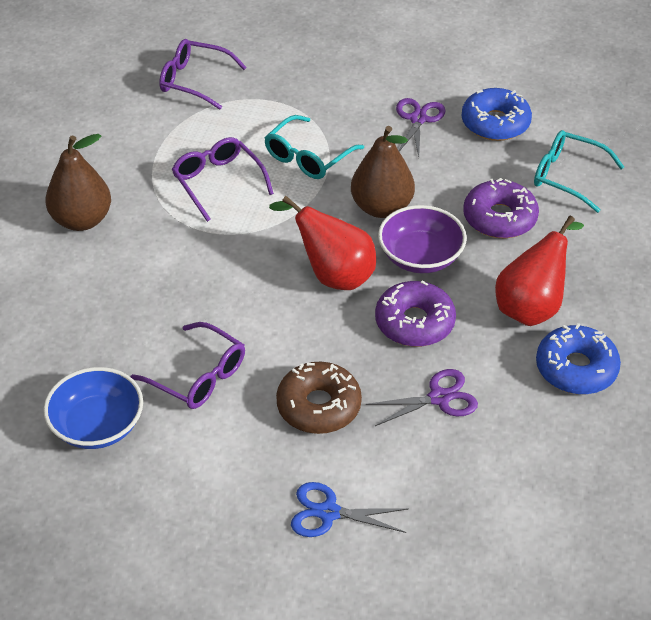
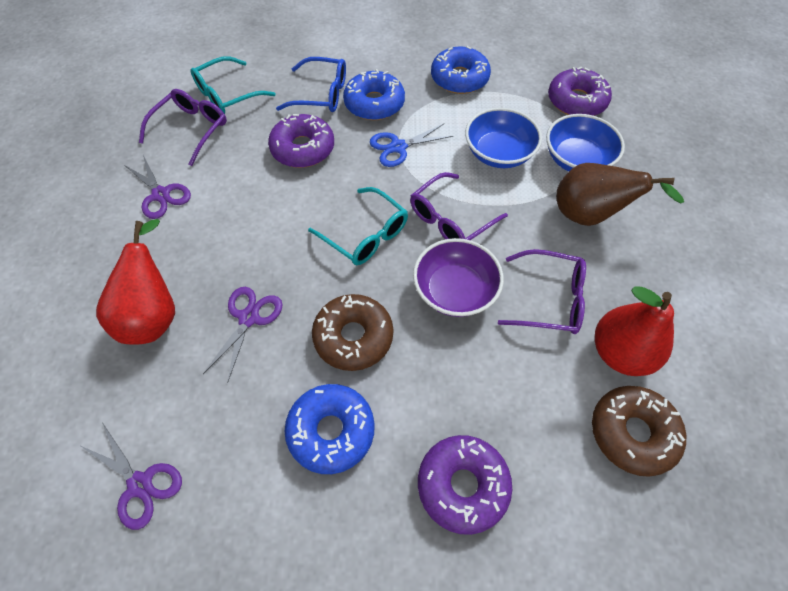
blue bowl: 1 -> 2
blue donut: 2 -> 3
blue glasses: 0 -> 1
brown donut: 1 -> 2
brown pear: 2 -> 1
purple donut: 2 -> 3
purple scissors: 2 -> 3

